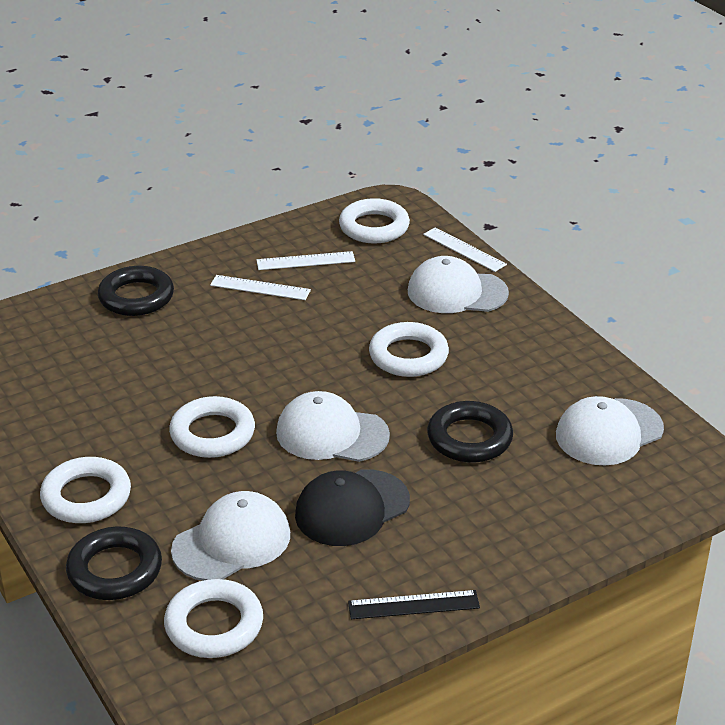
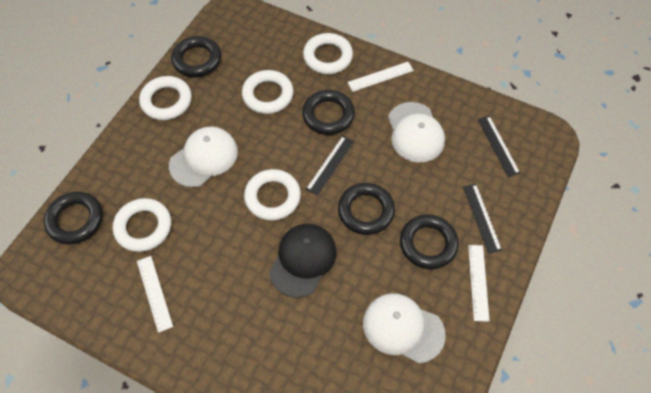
black ring: 3 -> 5
black ruler: 1 -> 3
white cap: 4 -> 3

